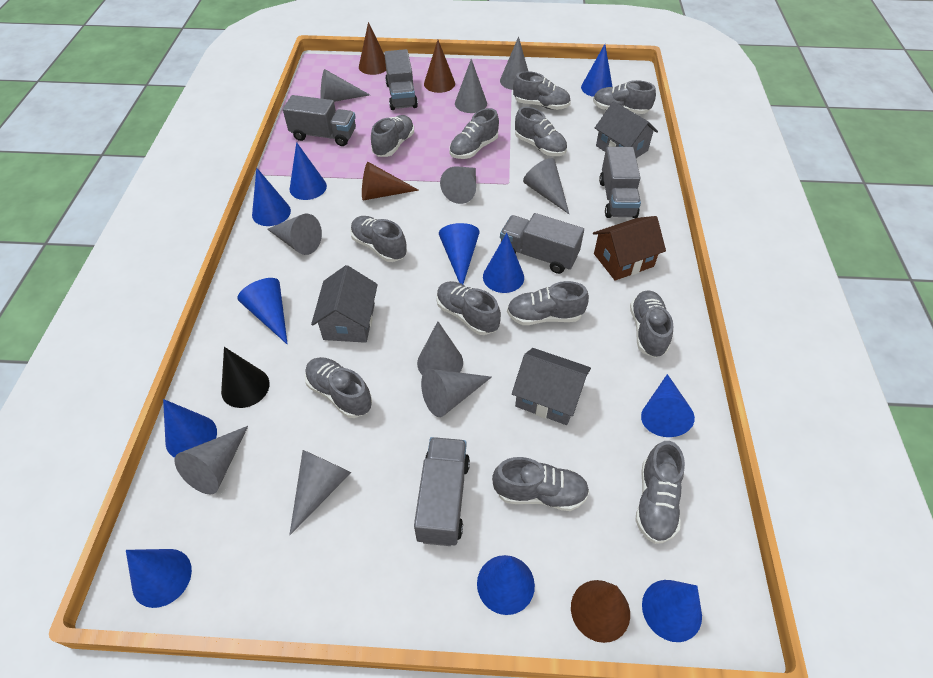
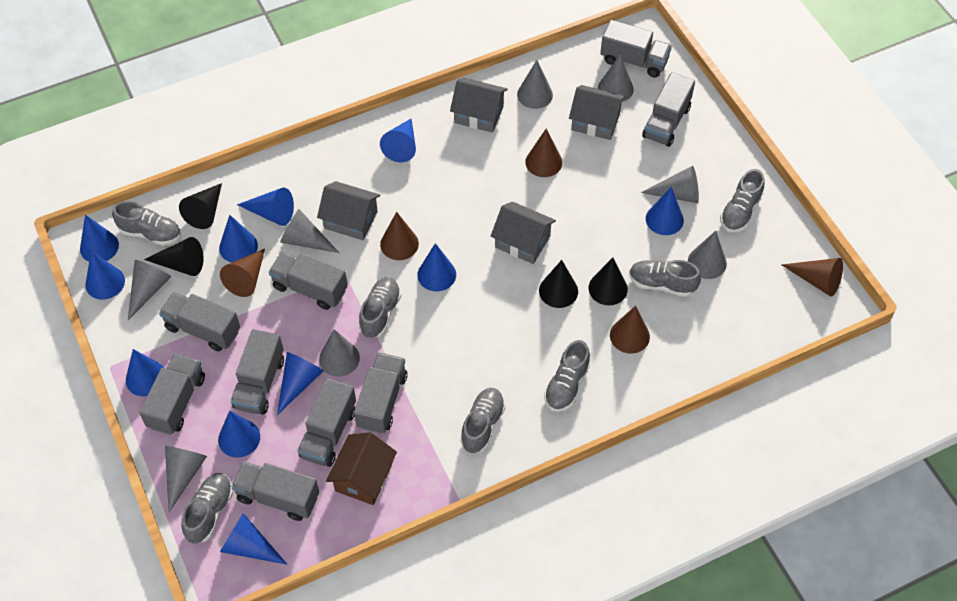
black cone: 1 -> 4
brown cone: 4 -> 5
grey cone: 10 -> 8
grey house: 3 -> 4
grey shoe: 12 -> 7
grey truck: 5 -> 9

